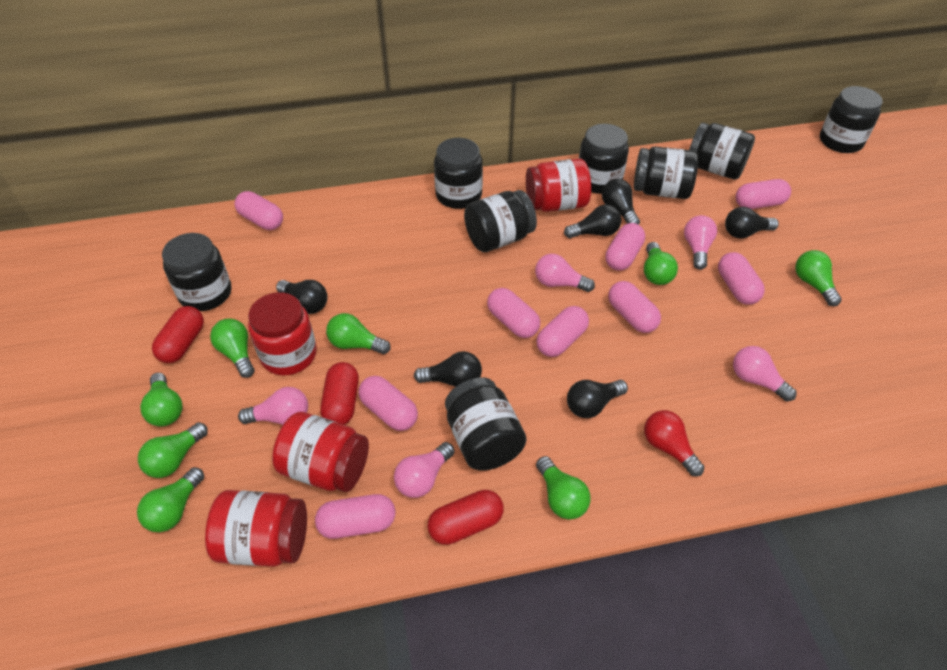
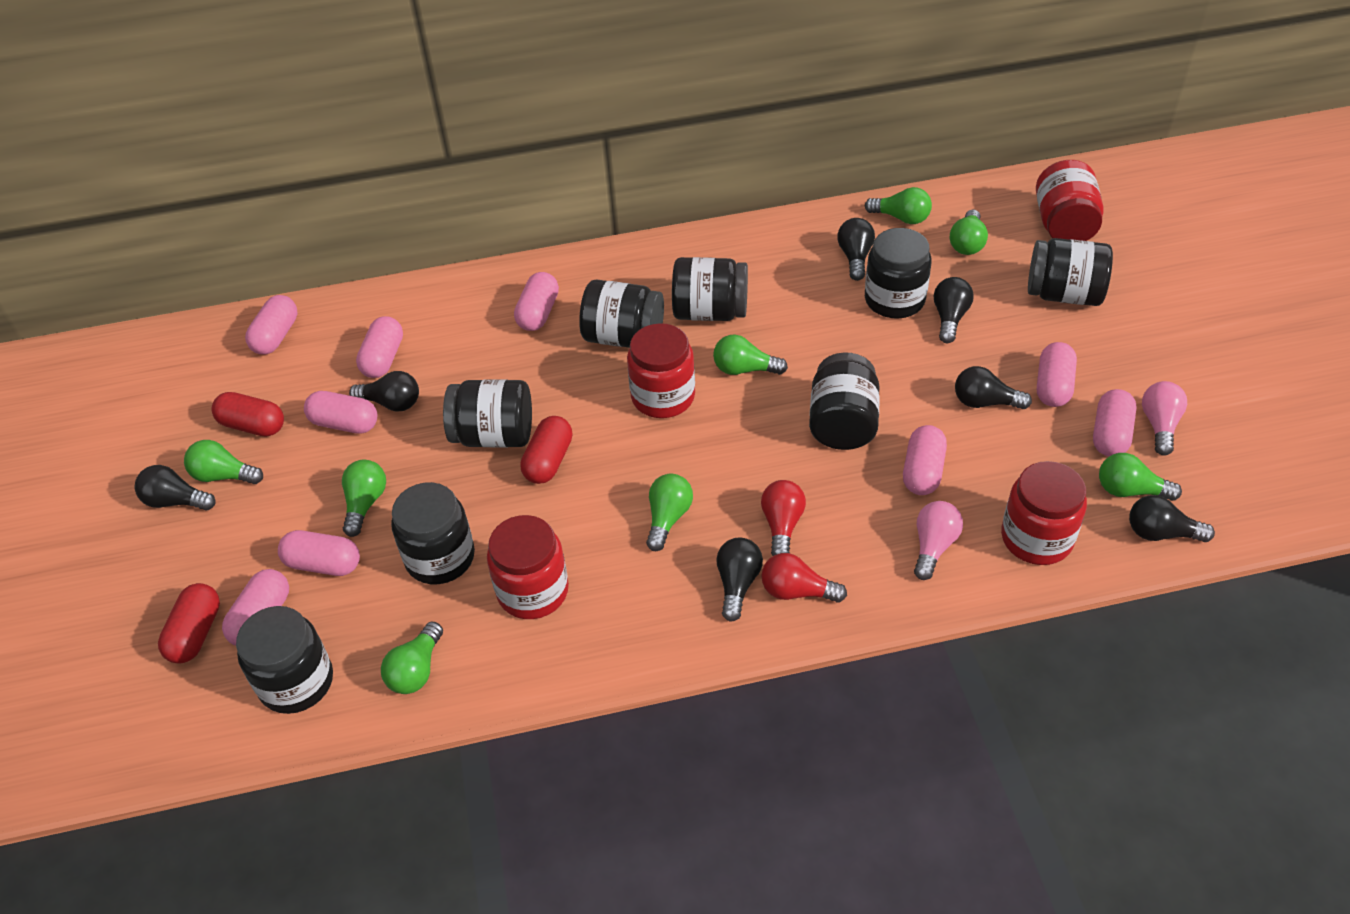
black light bulb: 6 -> 7
pink light bulb: 5 -> 2
red light bulb: 1 -> 2

